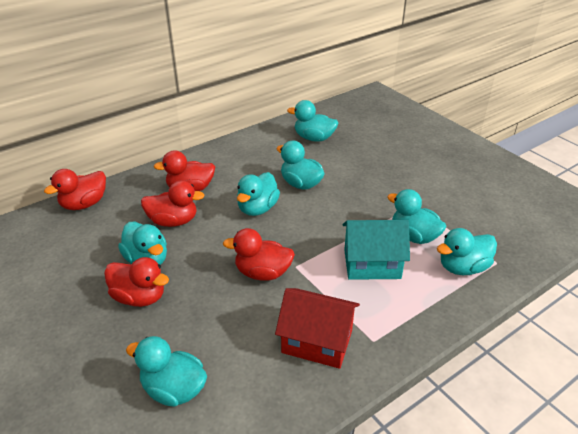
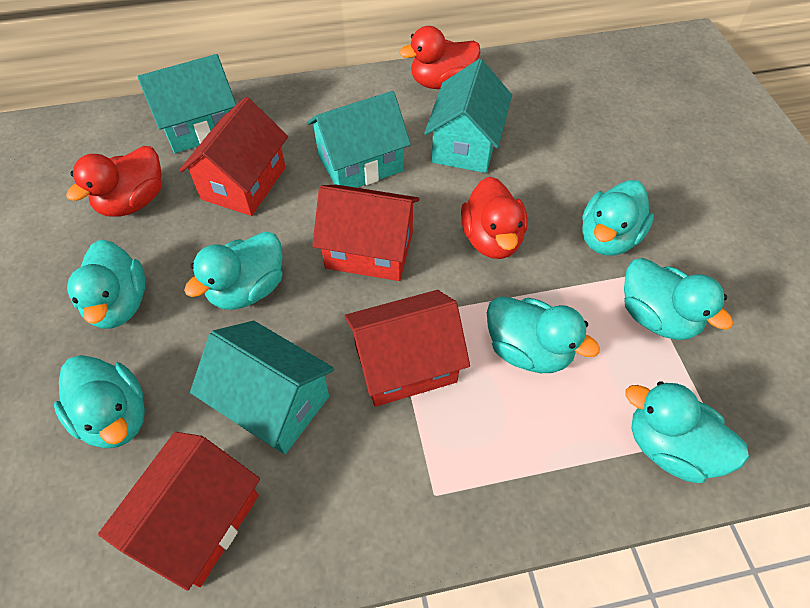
red duck: 5 -> 3
red house: 1 -> 4
turquoise house: 1 -> 4

